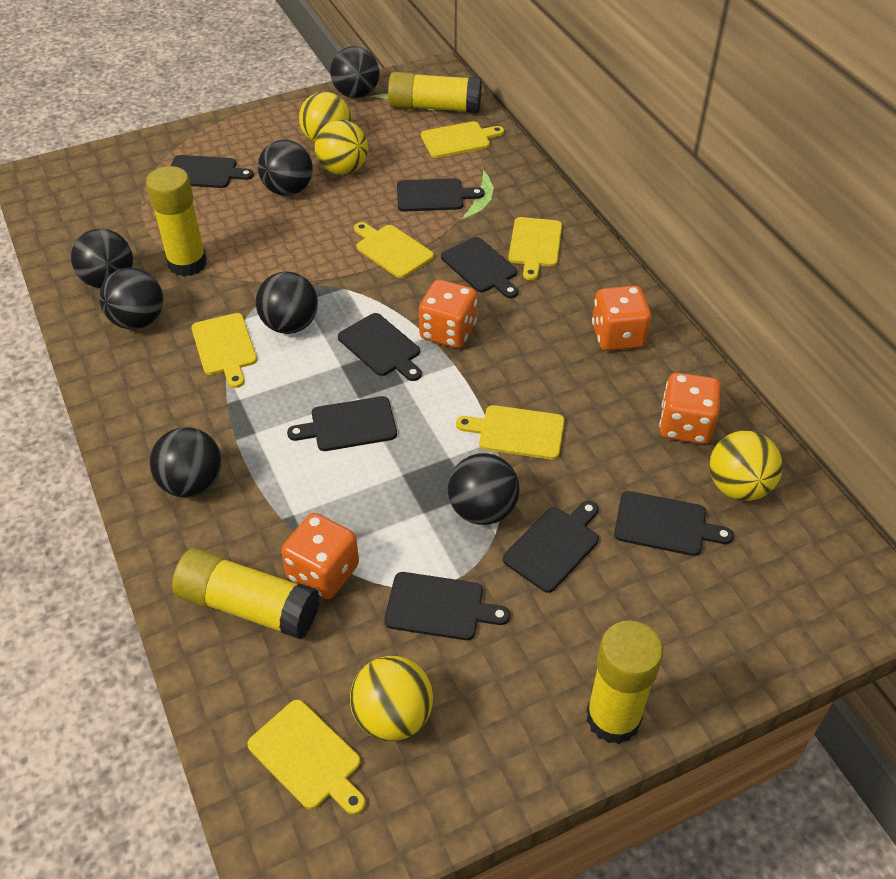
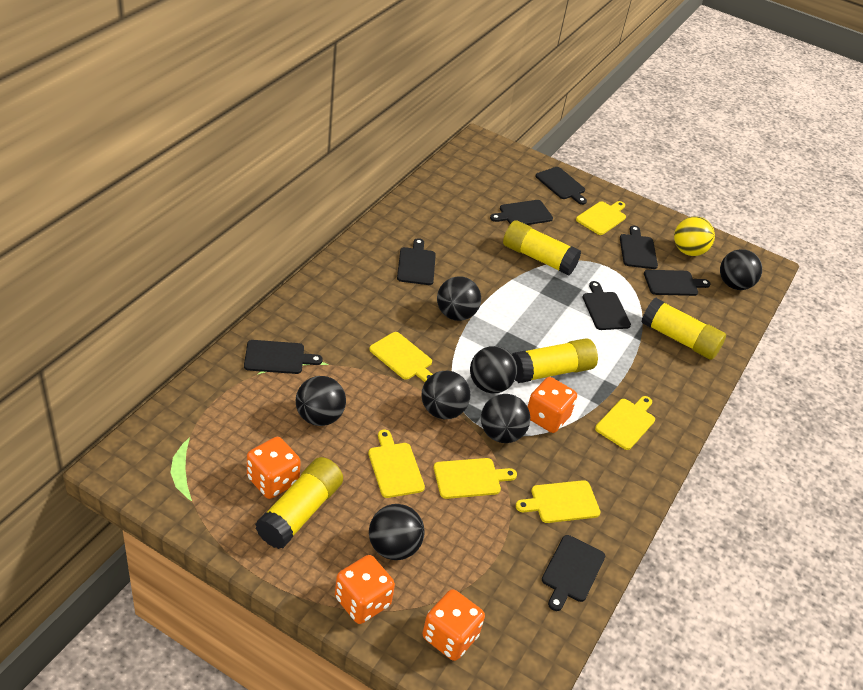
yellow ball: 4 -> 1

